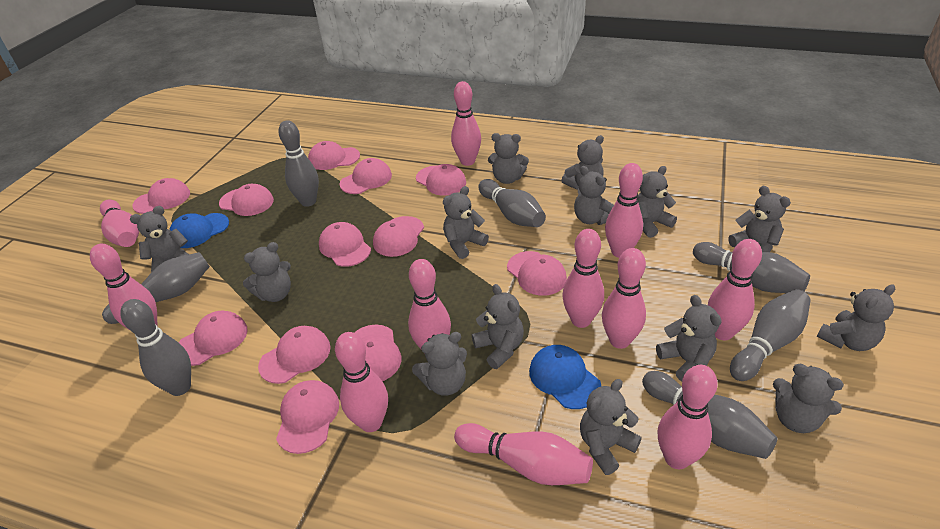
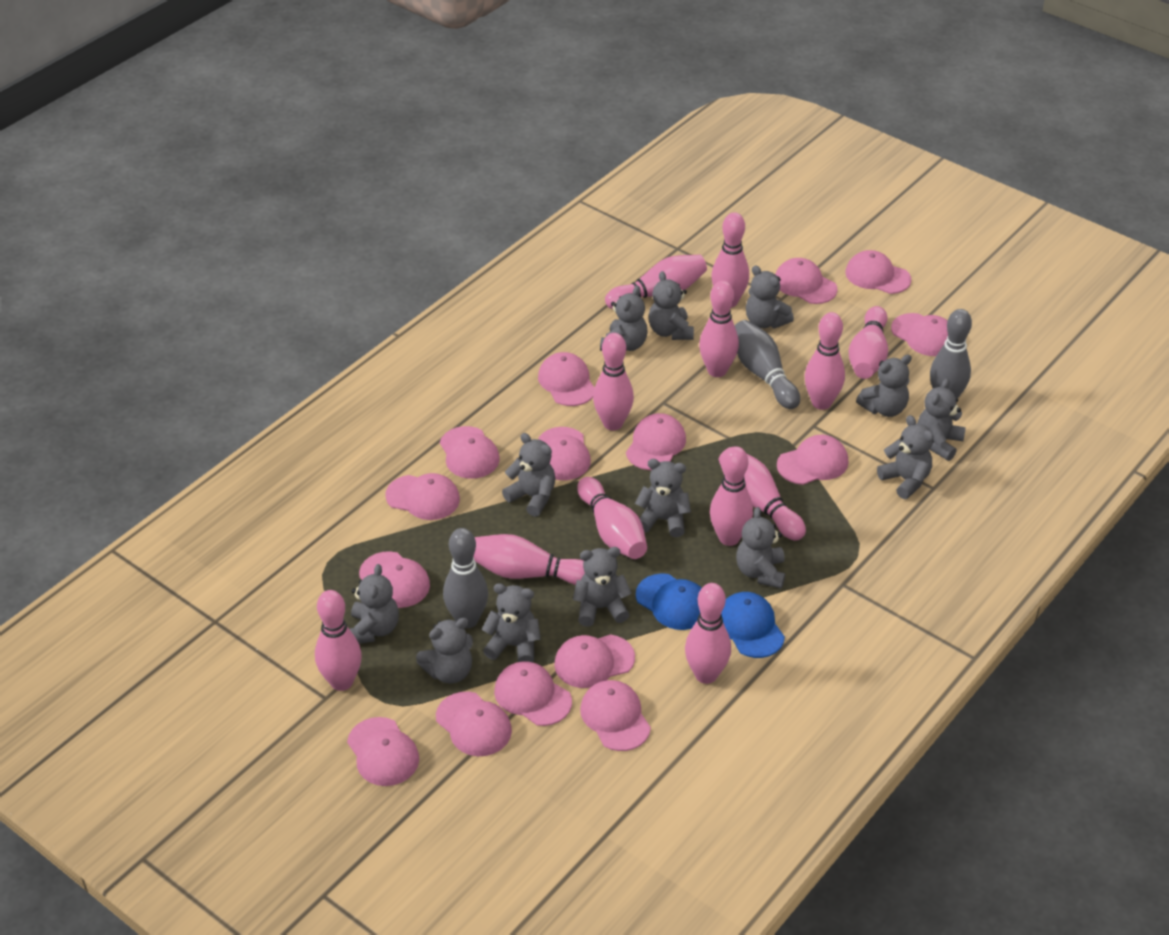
grey bowling pin: 7 -> 3
grey teddy bear: 14 -> 13
pink bowling pin: 11 -> 12
pink cap: 12 -> 15

